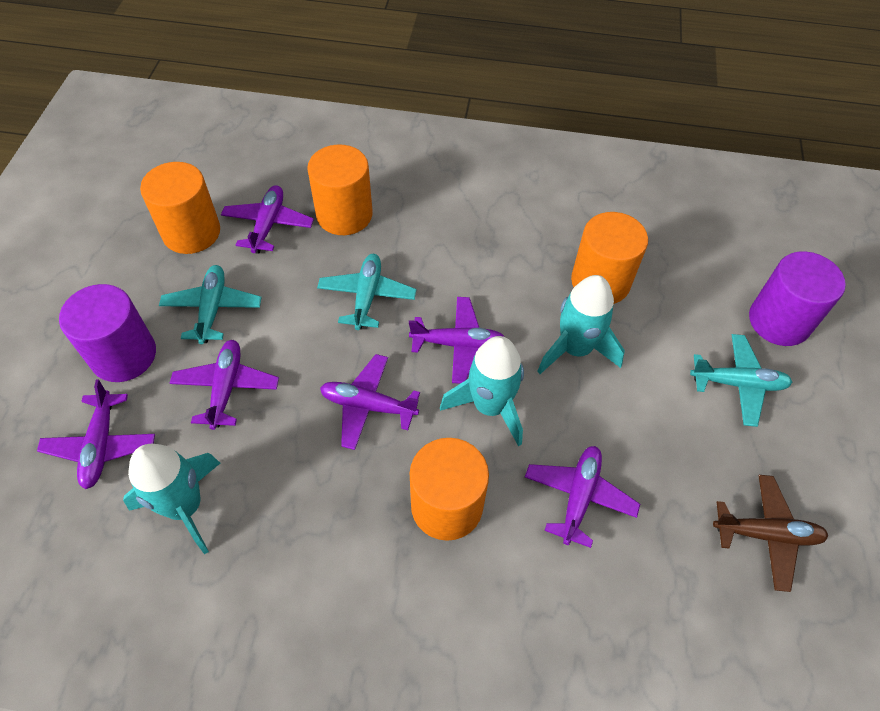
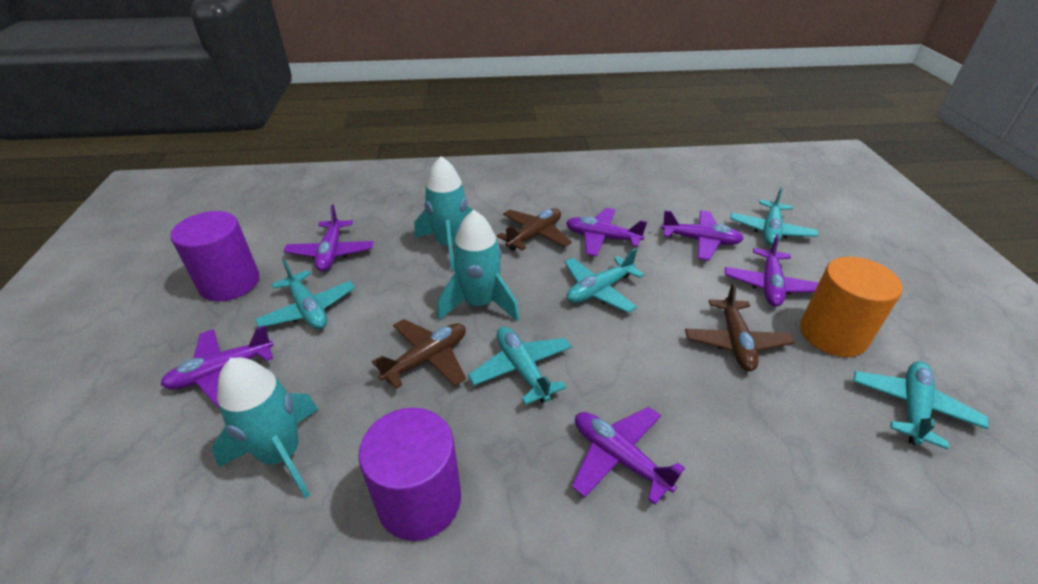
brown plane: 1 -> 3
orange cylinder: 4 -> 1
turquoise plane: 3 -> 5

